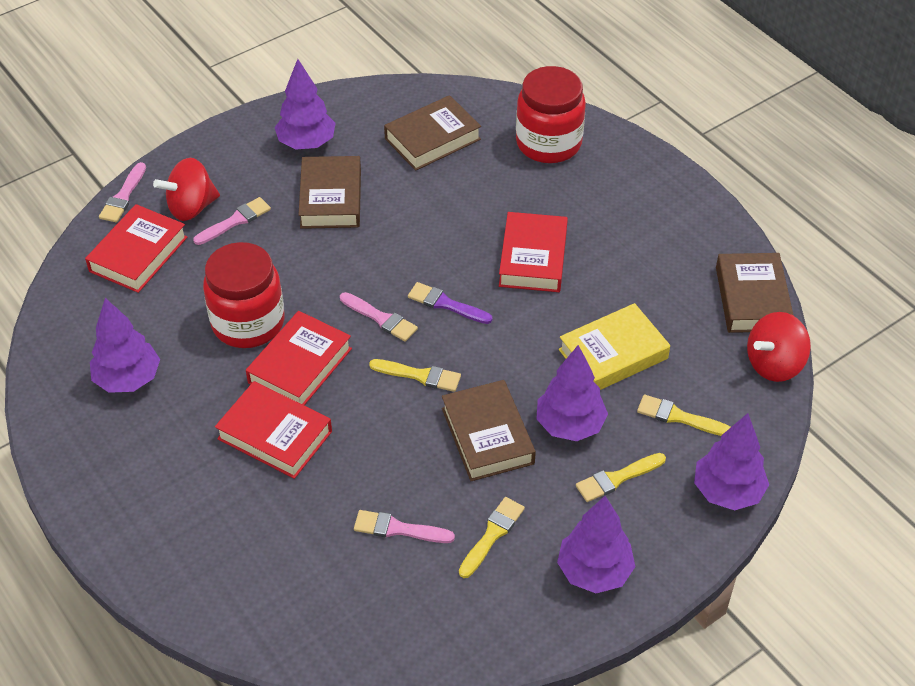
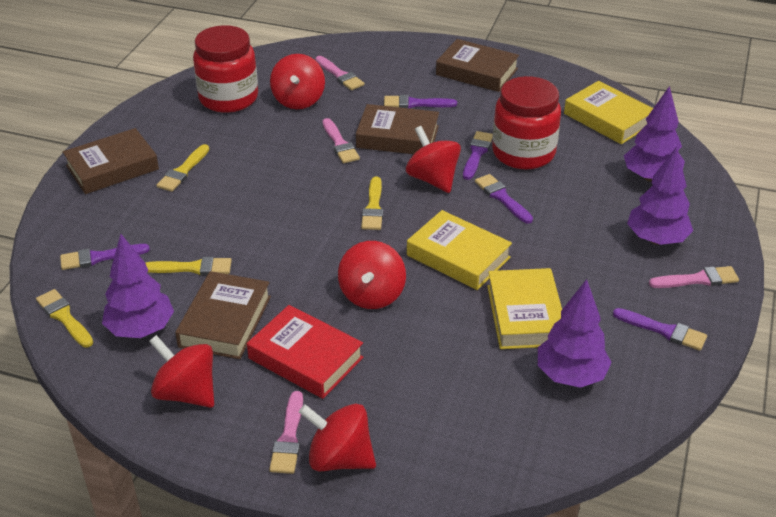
purple brush: 1 -> 5
purple tree: 5 -> 4
red book: 4 -> 1
red spinning top: 2 -> 5
yellow book: 1 -> 3

